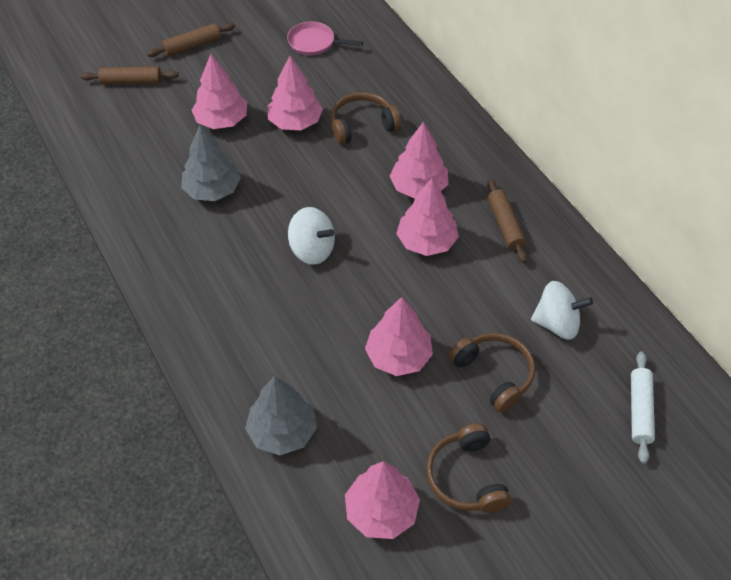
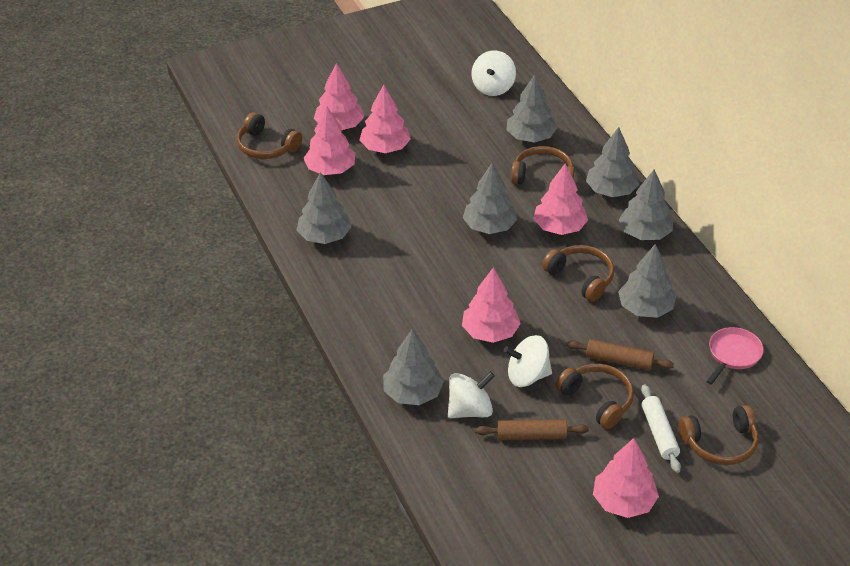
brown headphones: 3 -> 5
brown rolling pin: 3 -> 2
grey tree: 2 -> 7
white spinning top: 2 -> 3

